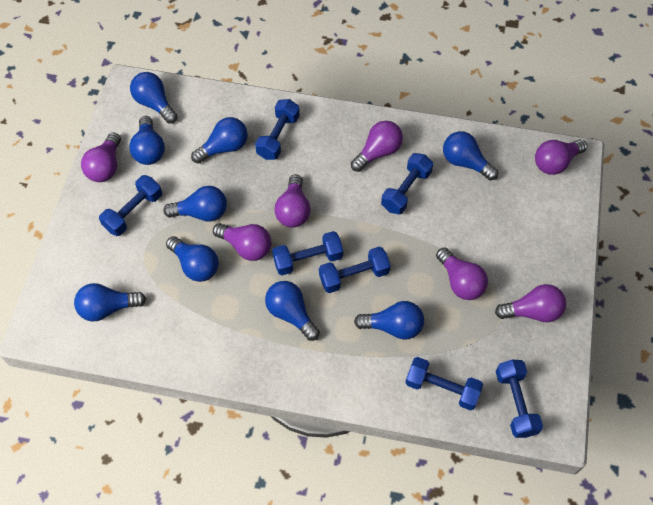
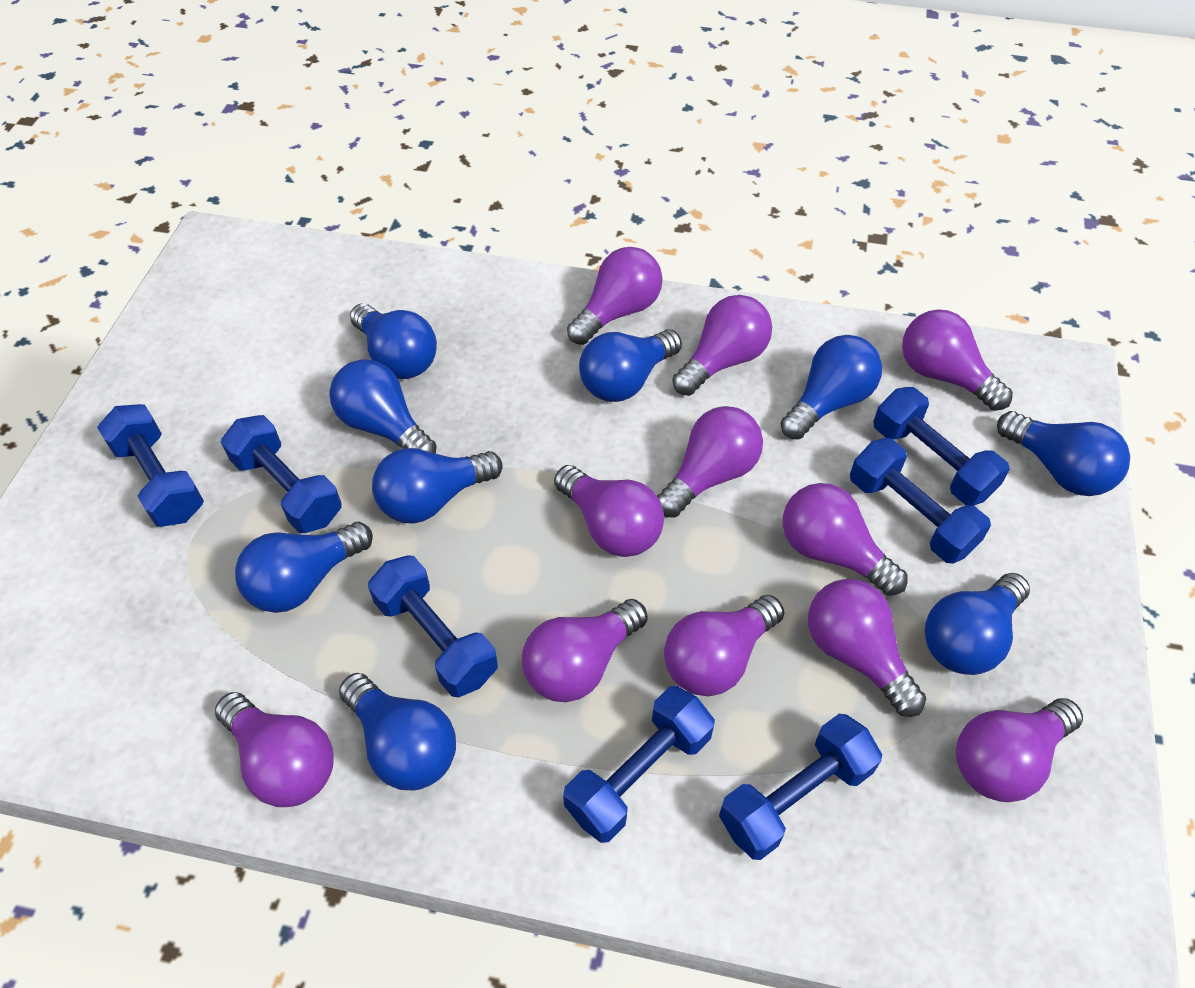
purple light bulb: 7 -> 11

